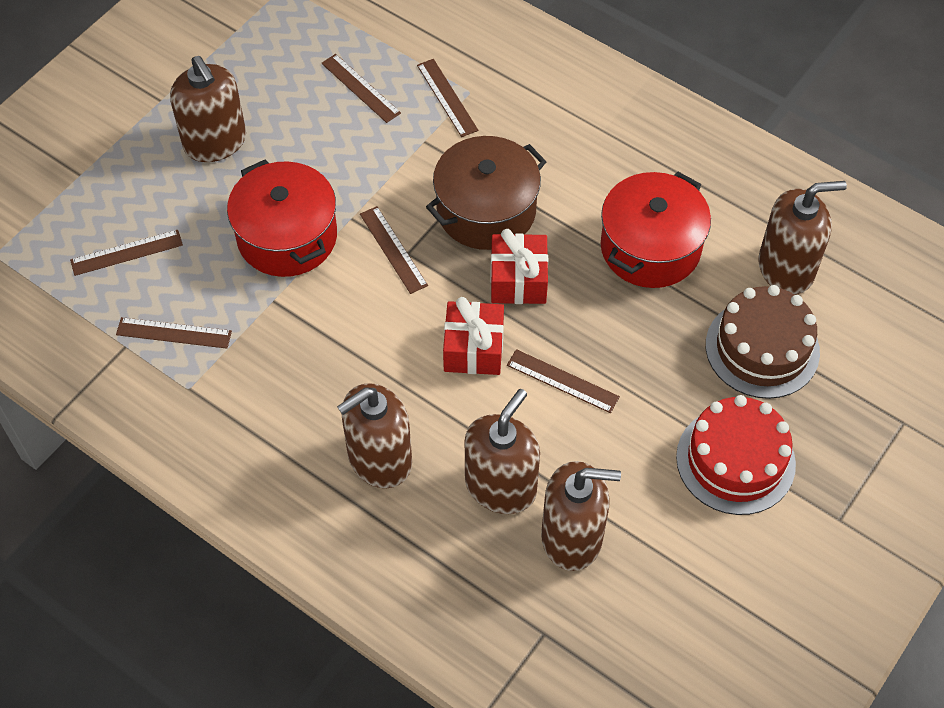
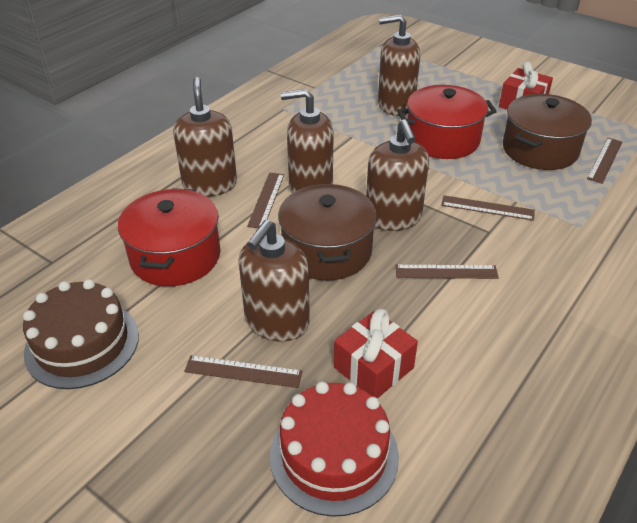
brown pot: 1 -> 2
brown ruler: 6 -> 5

